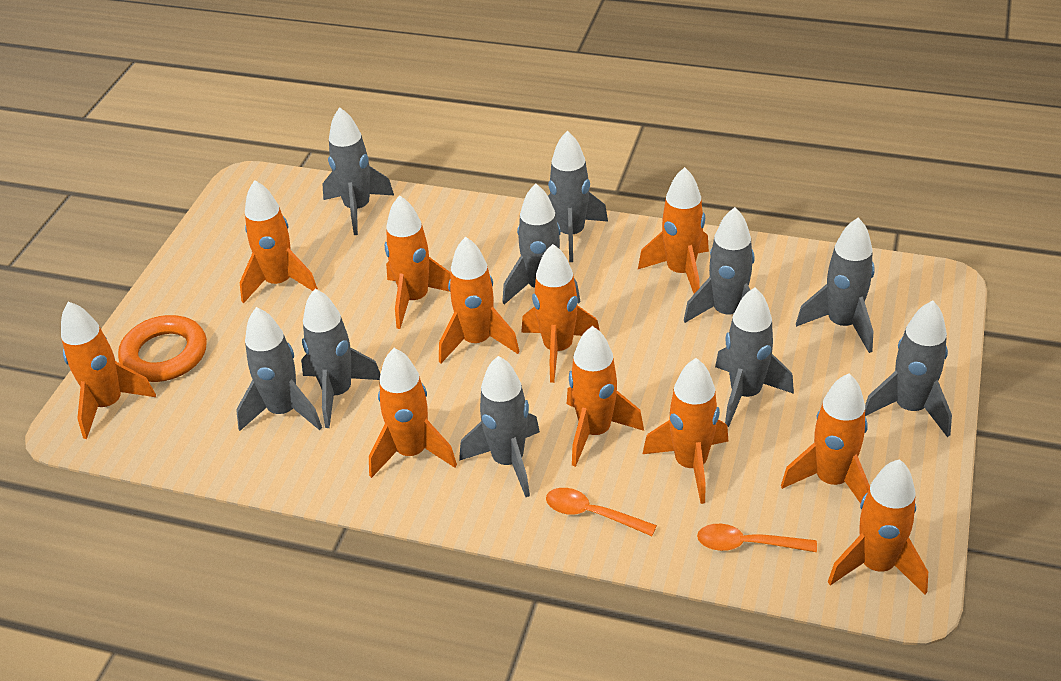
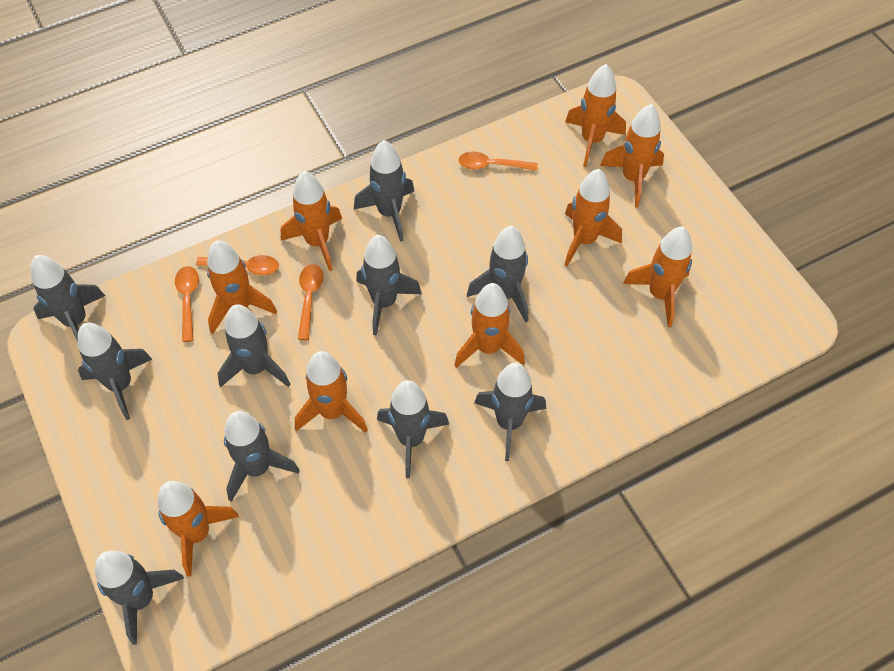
orange ring: 1 -> 0
orange rocket: 11 -> 9
orange spoon: 2 -> 4

